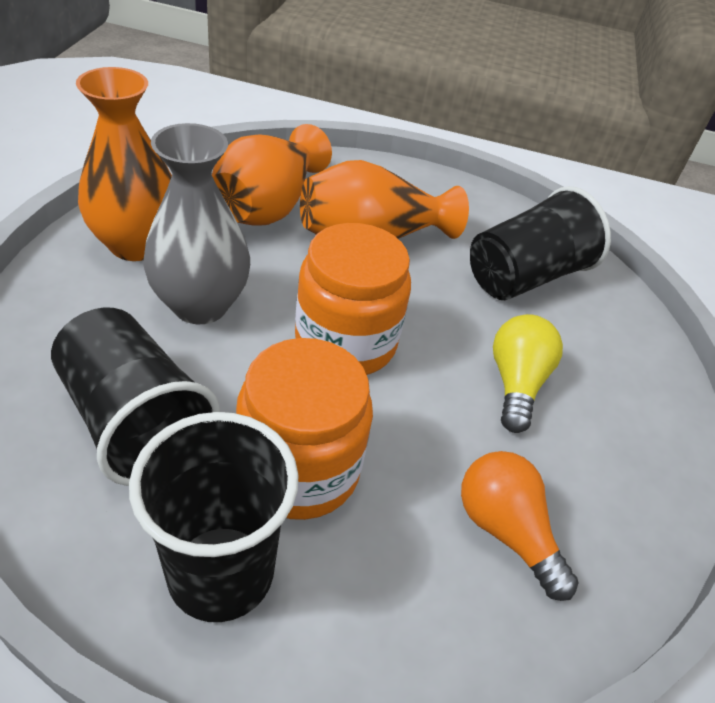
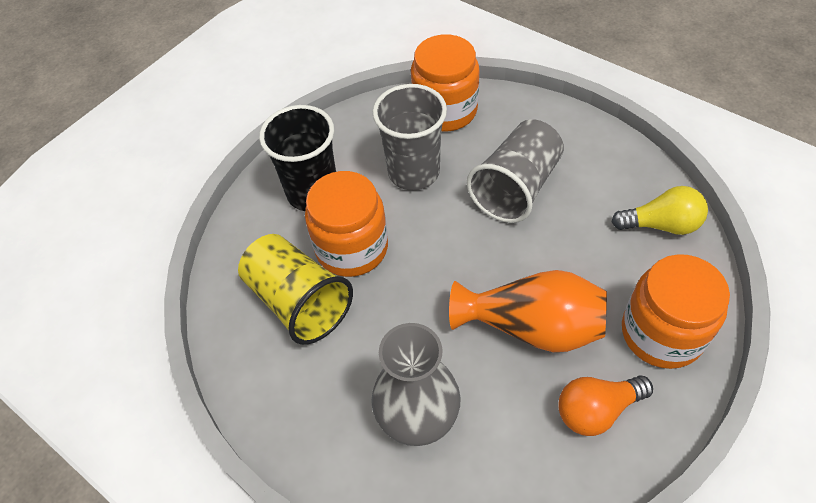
black cup: 3 -> 1
grey cup: 0 -> 2
orange jar: 2 -> 3
orange vase: 3 -> 1
yellow cup: 0 -> 1

